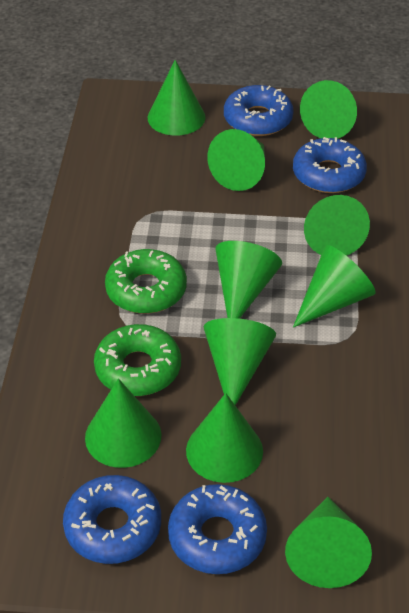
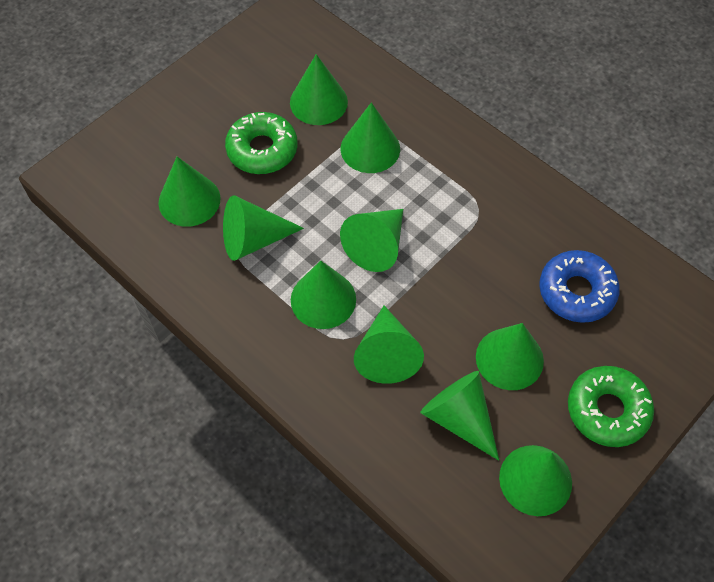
blue donut: 4 -> 1

